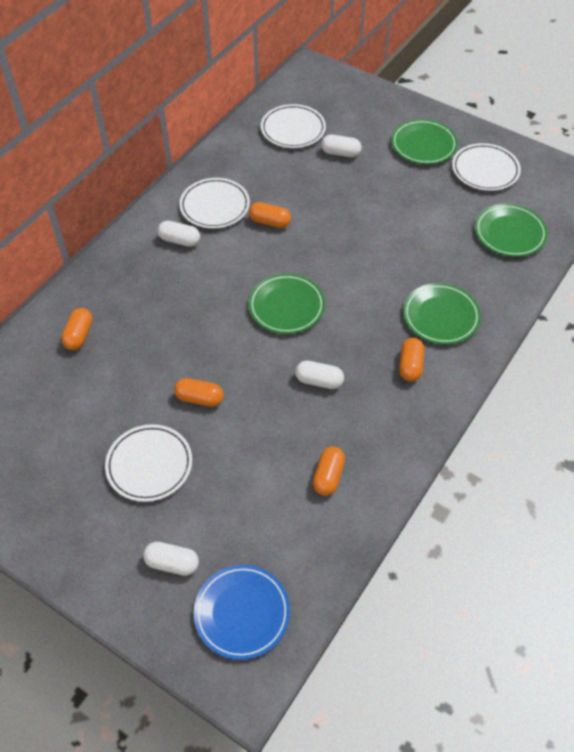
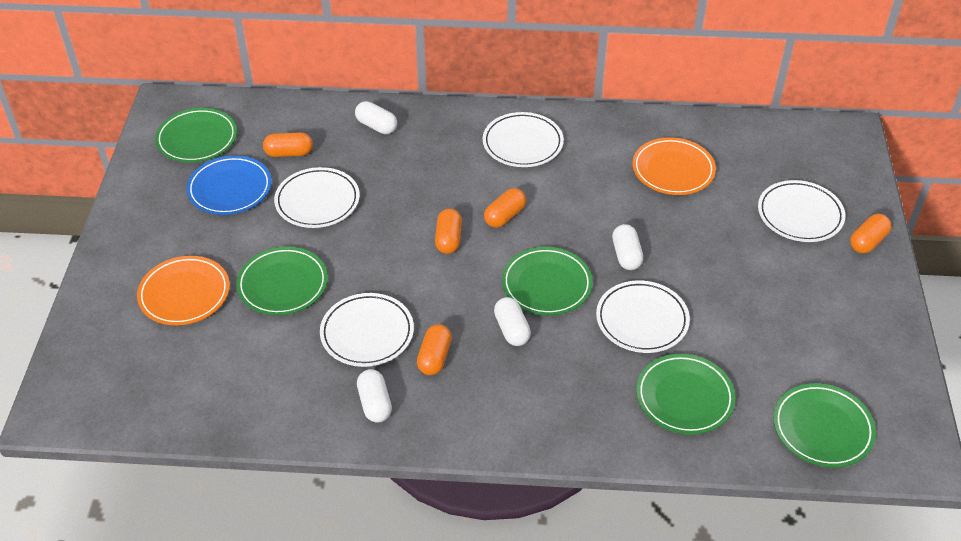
green plate: 4 -> 5
orange plate: 0 -> 2
white plate: 4 -> 5

